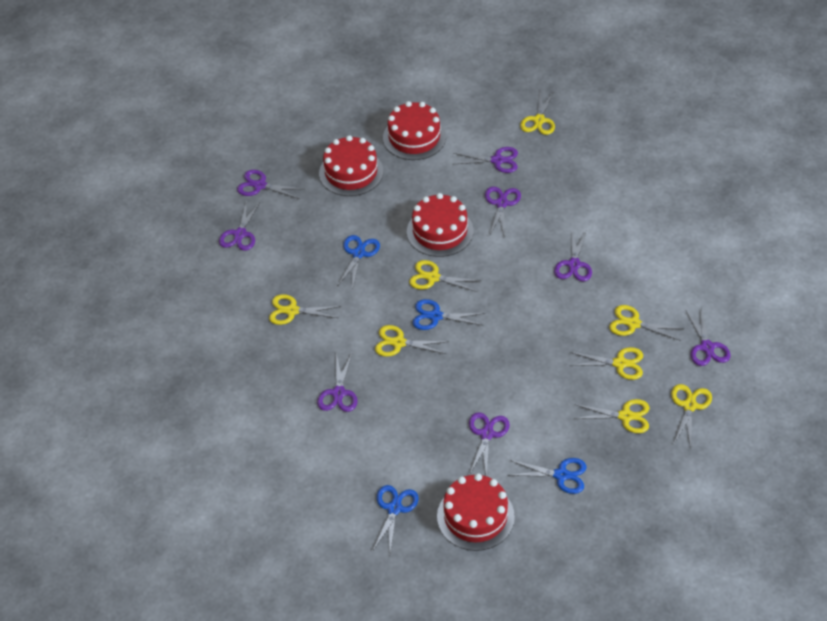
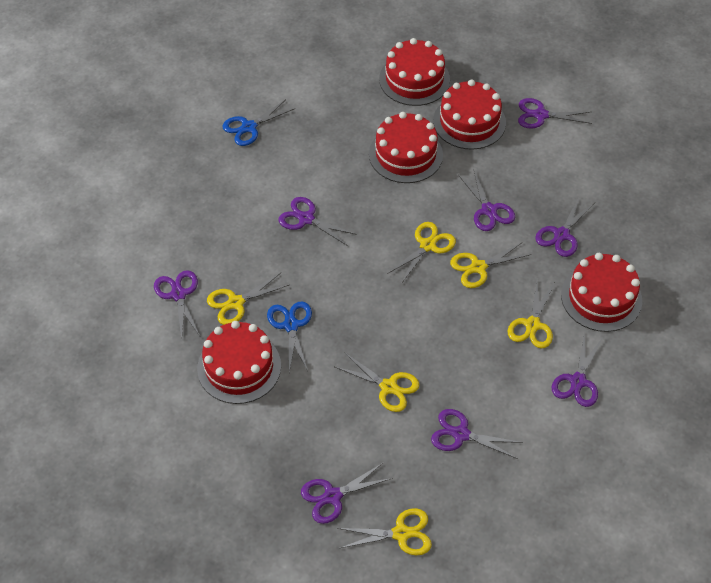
blue scissors: 4 -> 2
red cake: 4 -> 5
yellow scissors: 8 -> 6

